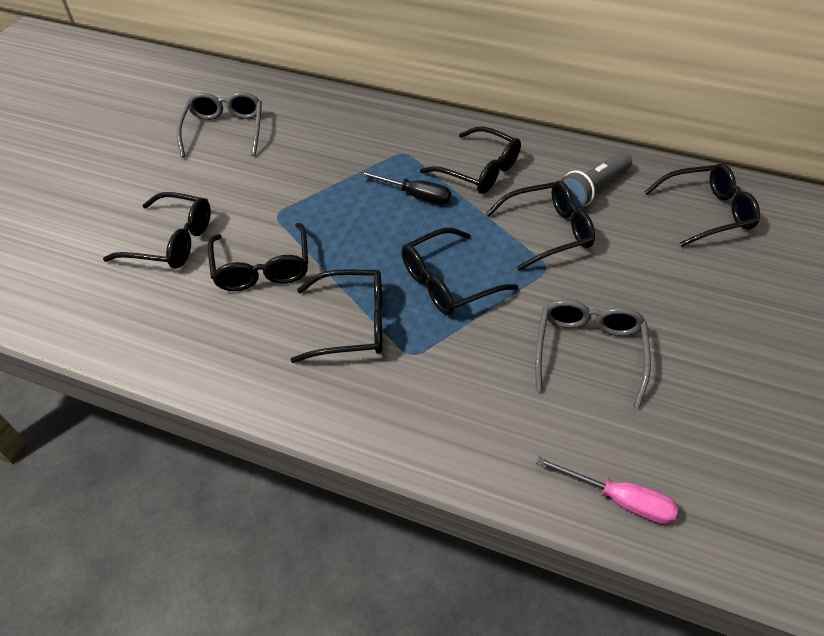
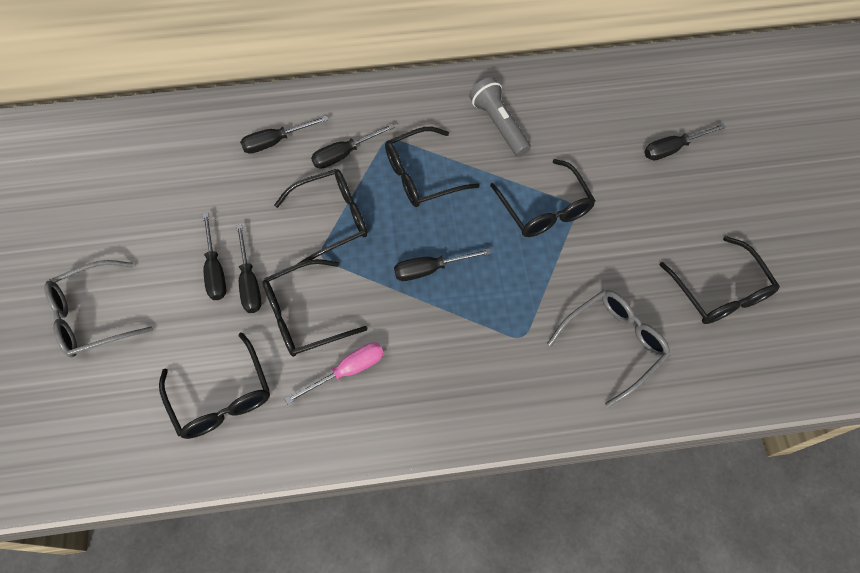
black glasses: 7 -> 6
black screwdriver: 1 -> 6

